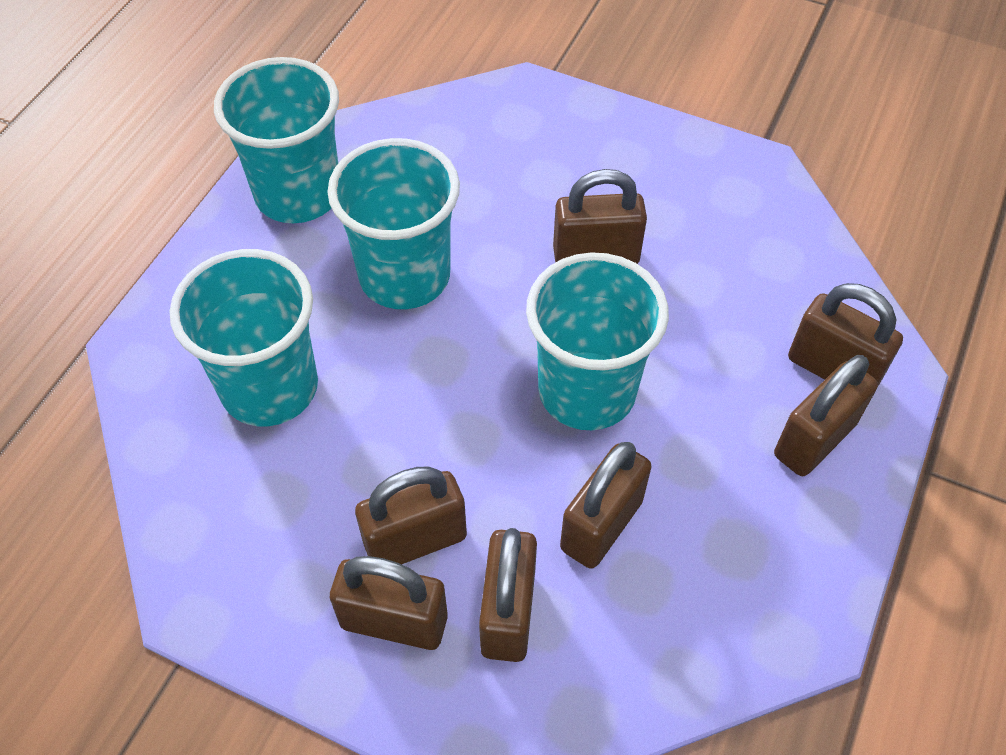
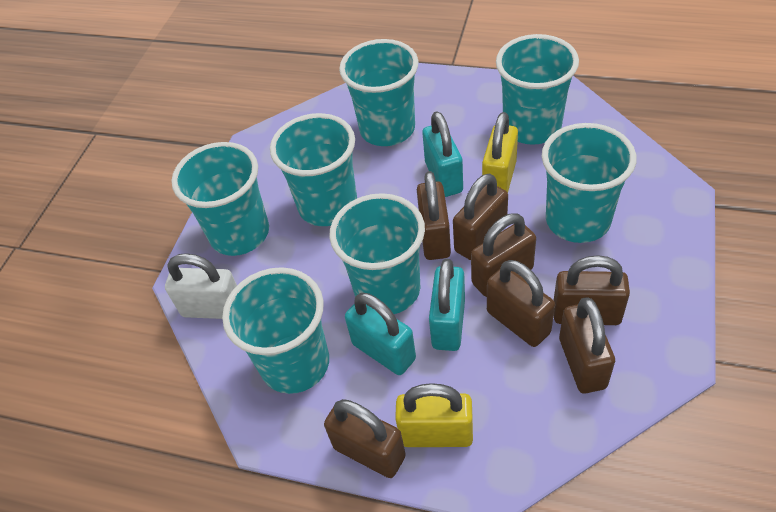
turquoise cup: 4 -> 7
turquoise padlock: 0 -> 3
white padlock: 0 -> 1
yellow padlock: 0 -> 2

